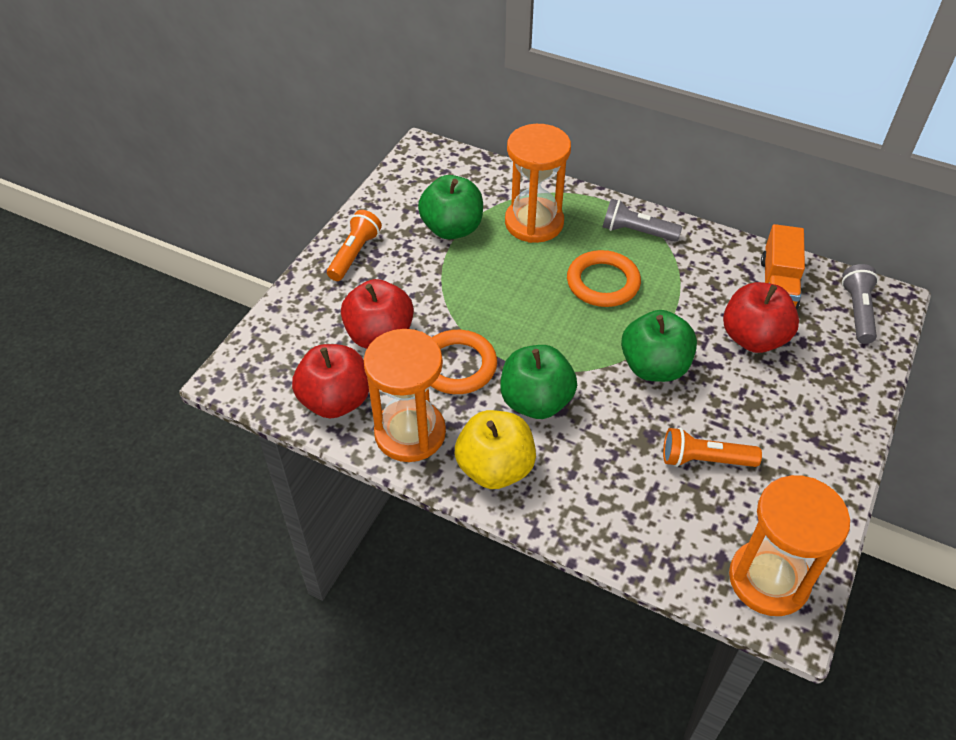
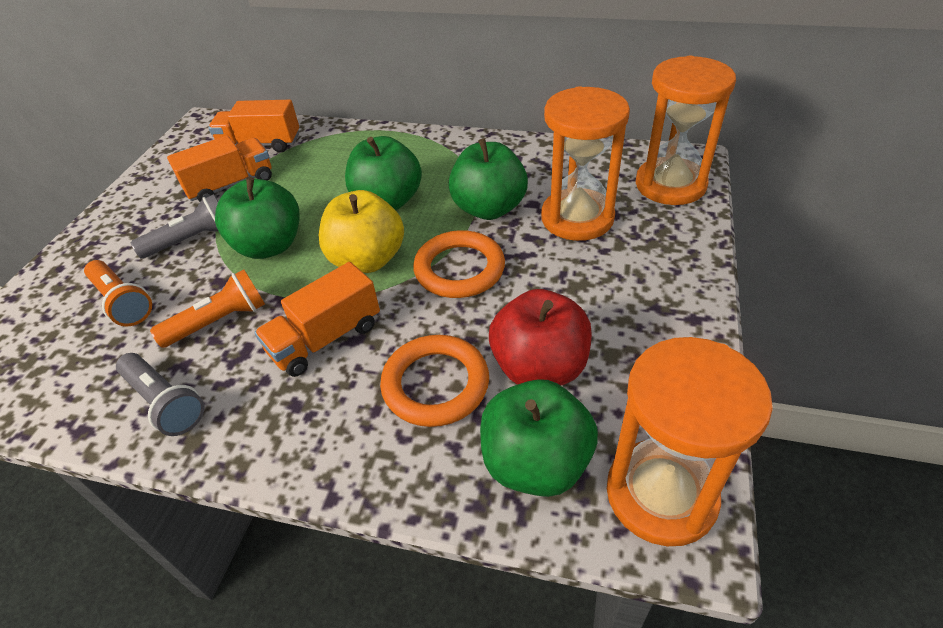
green apple: 3 -> 4
orange truck: 1 -> 3
red apple: 3 -> 1

